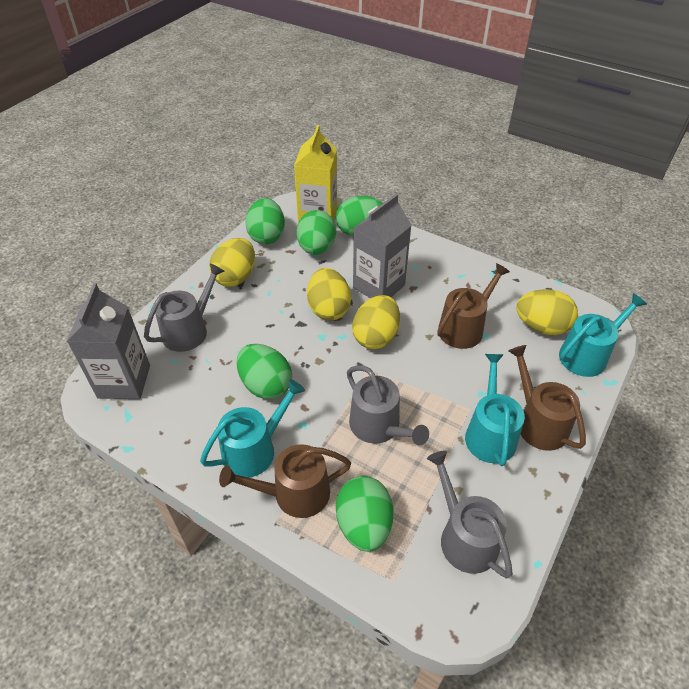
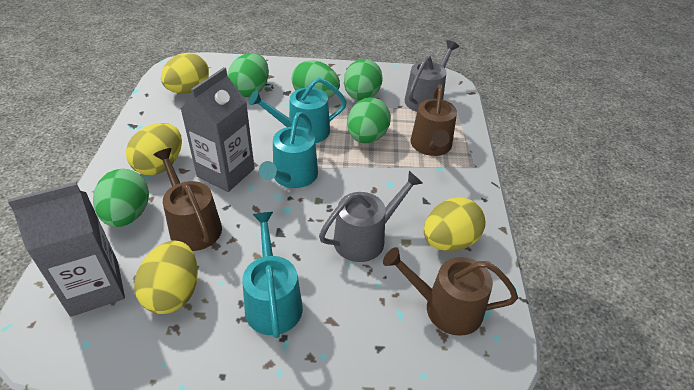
grey watering can: 3 -> 2
yellow carton: 1 -> 0

